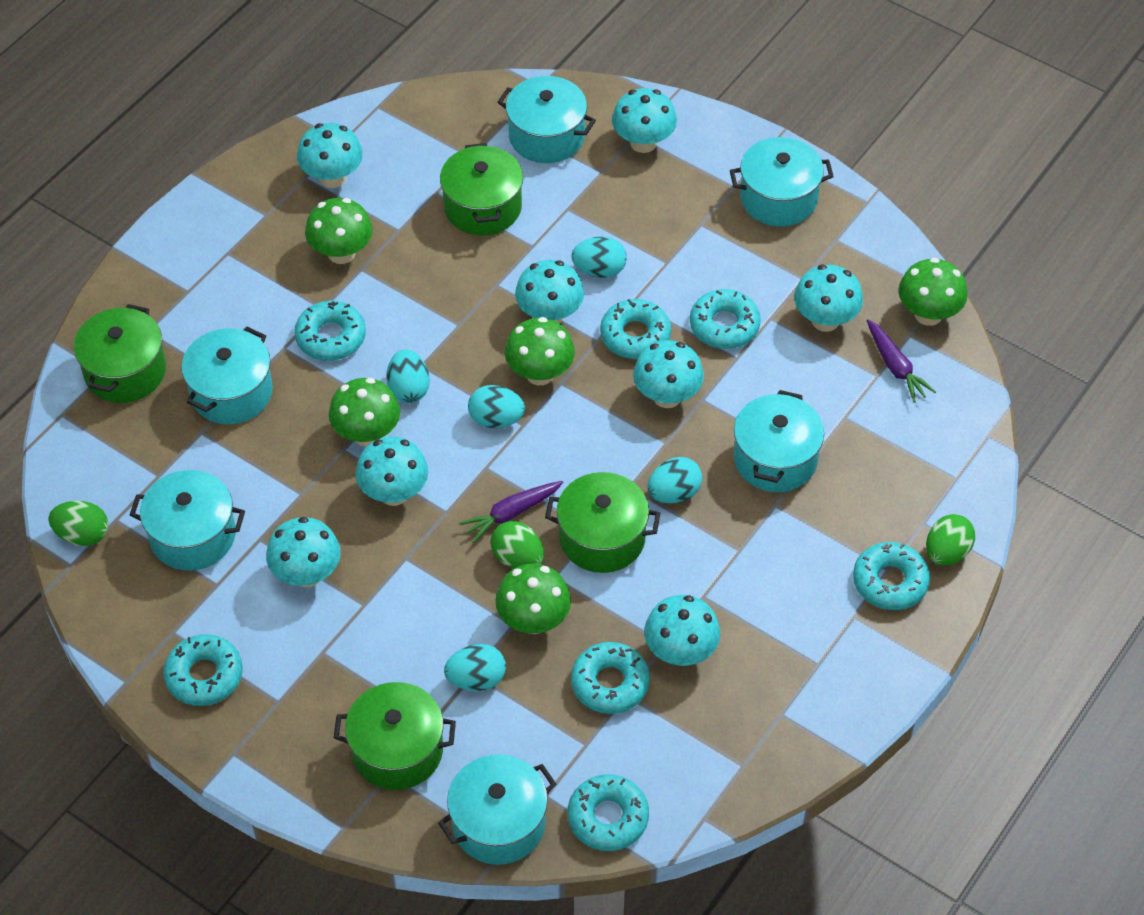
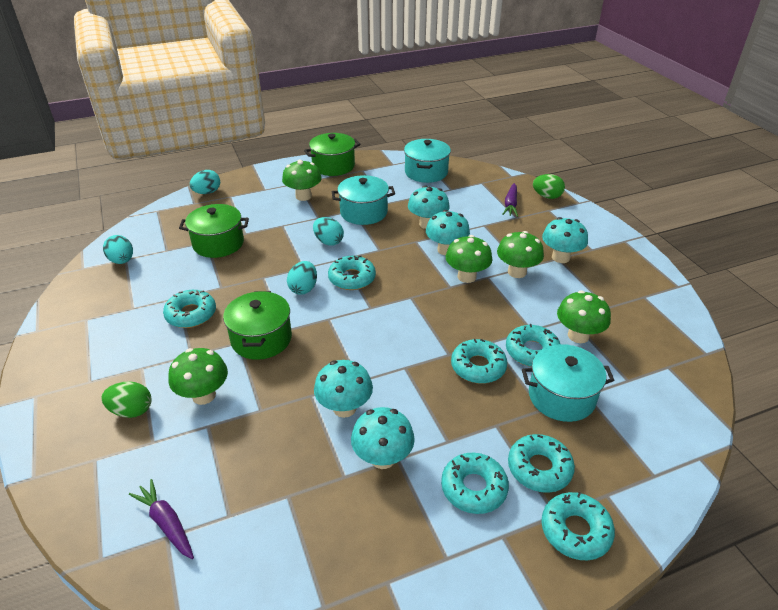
green egg: 3 -> 2
green pot: 4 -> 3
turquoise egg: 5 -> 4
turquoise mushroom: 8 -> 5
turquoise pot: 6 -> 3

